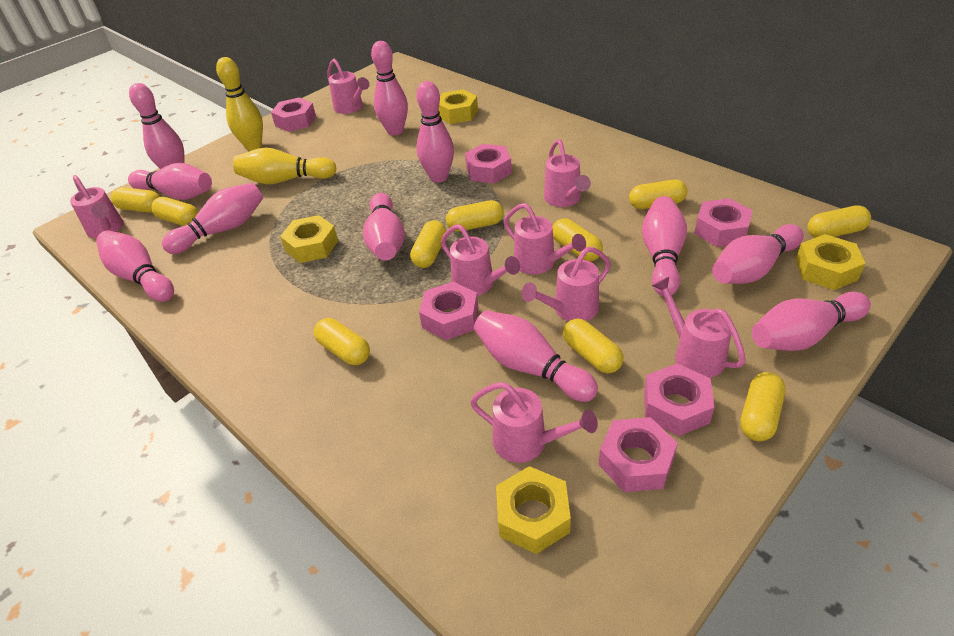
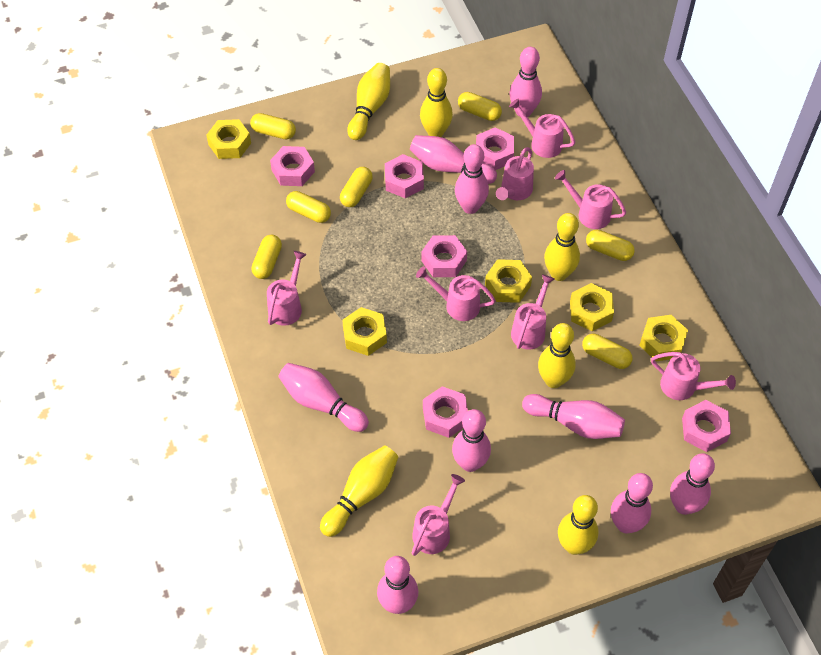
pink bowling pin: 11 -> 9
yellow bowling pin: 2 -> 6
yellow capsule: 10 -> 7
yellow nut: 4 -> 5

